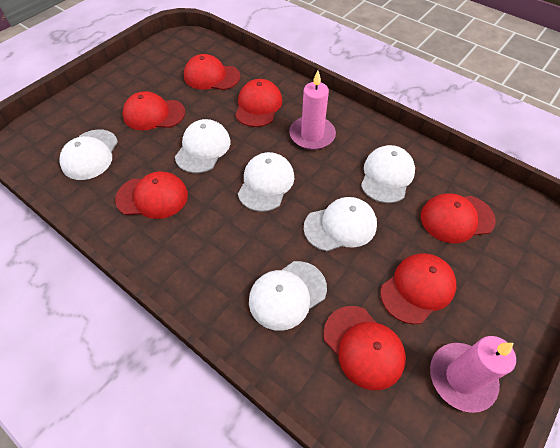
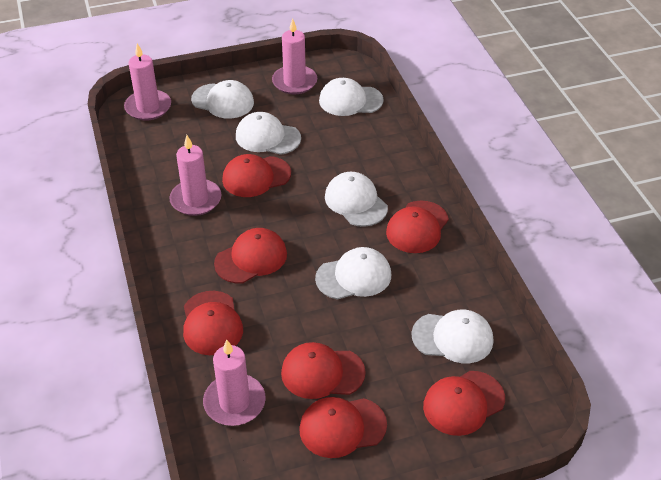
pink candle: 2 -> 4

